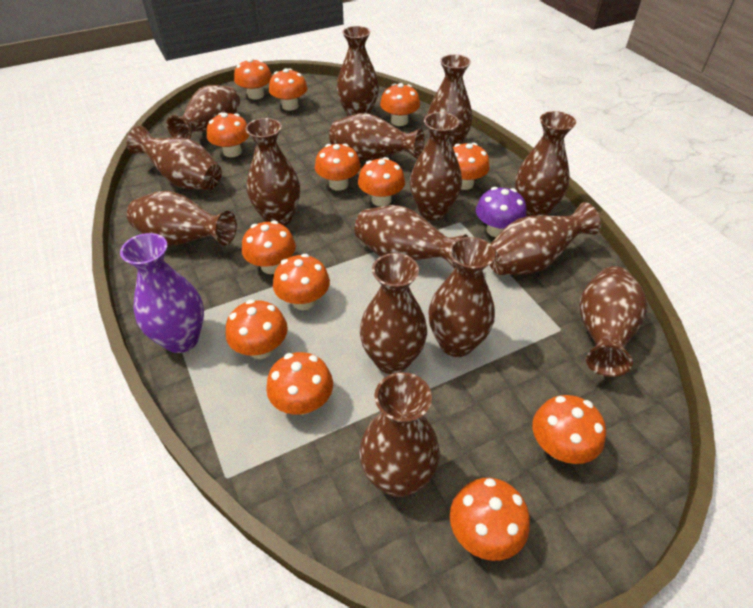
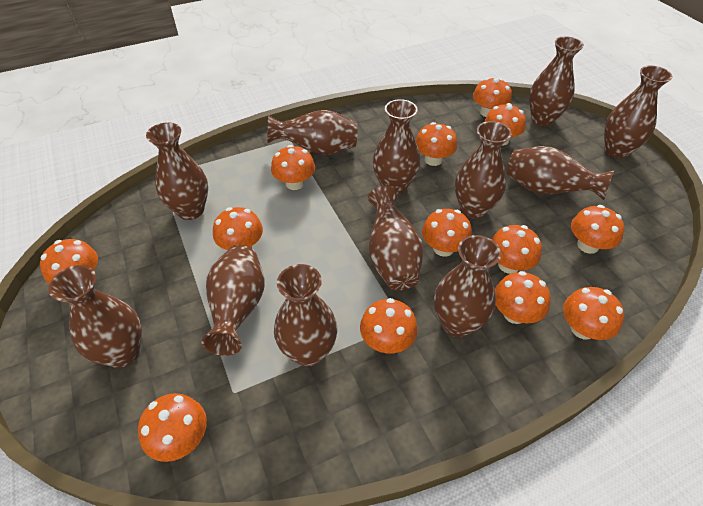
brown vase: 15 -> 12
purple mushroom: 1 -> 0
purple vase: 1 -> 0

